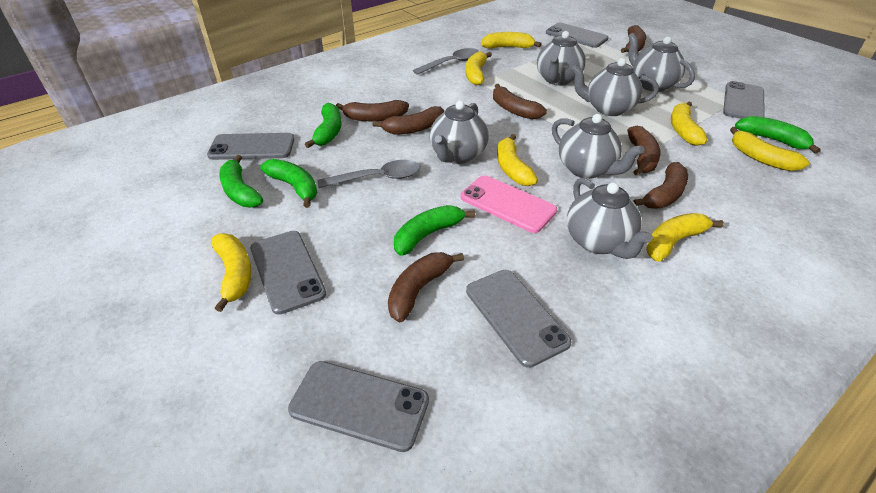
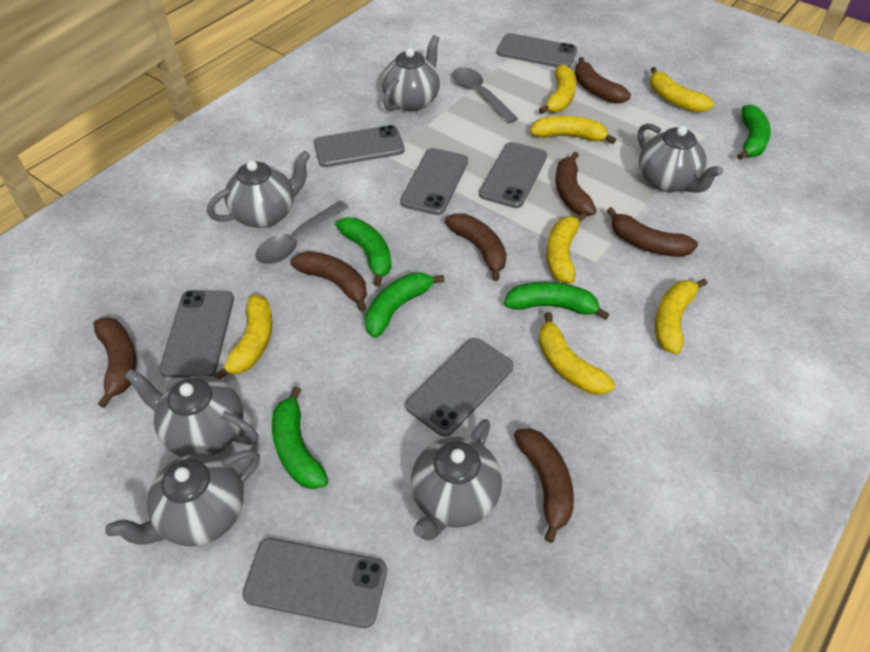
grey phone: 6 -> 7
pink phone: 1 -> 0

